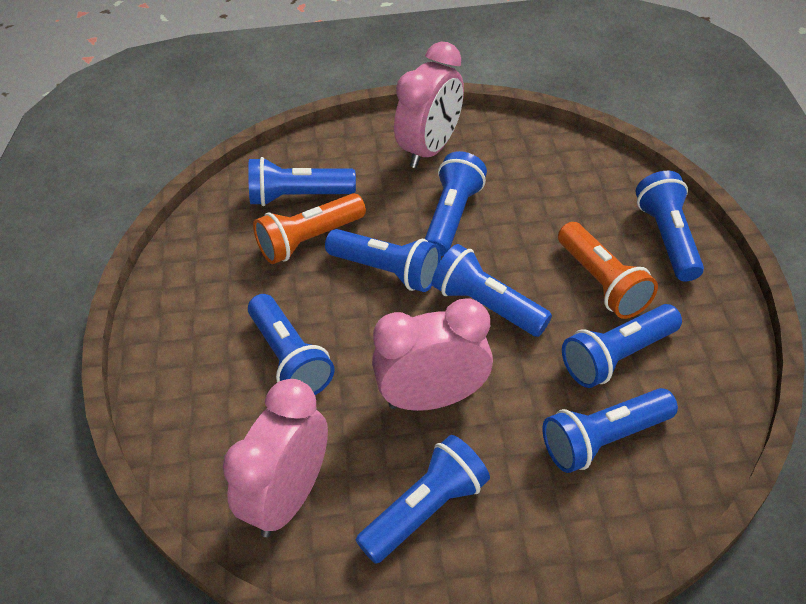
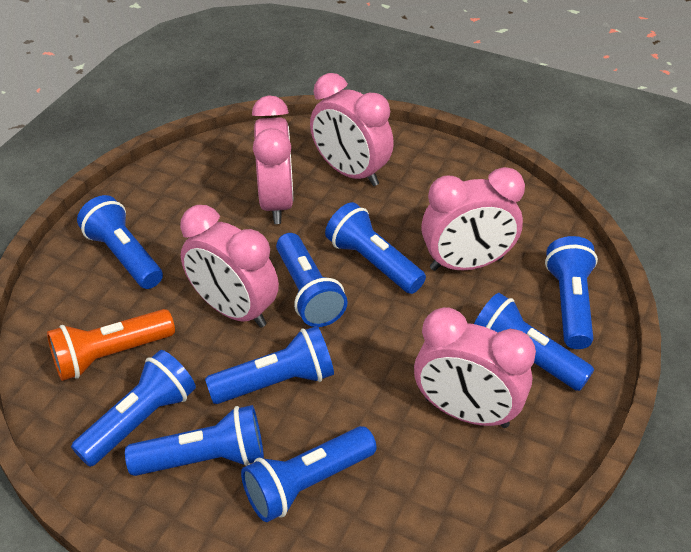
orange flashlight: 2 -> 1
pink clock: 3 -> 5

